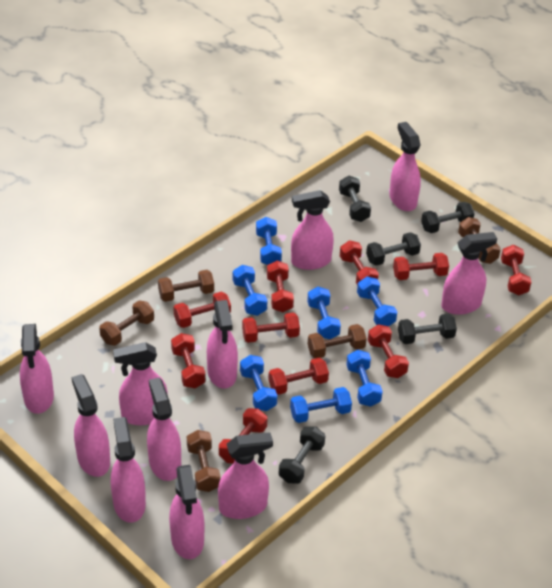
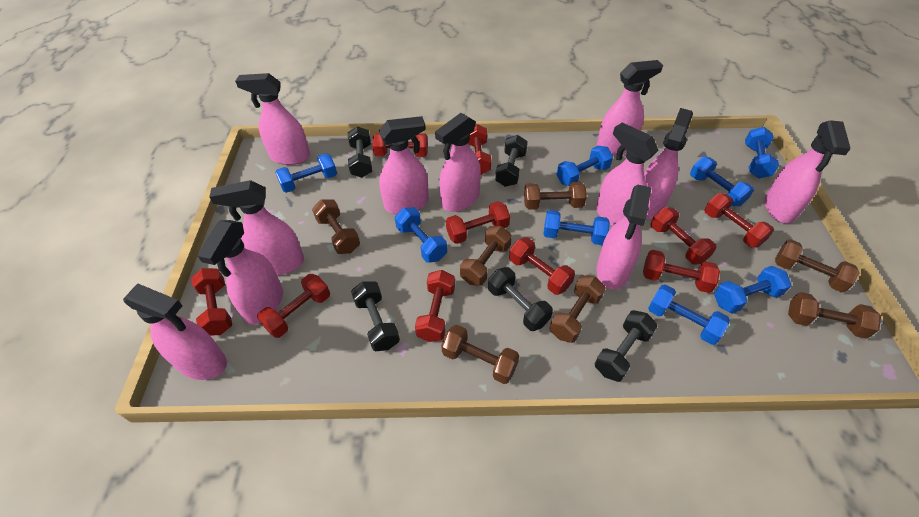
blue dumbbell: 7 -> 8
brown dumbbell: 5 -> 7

